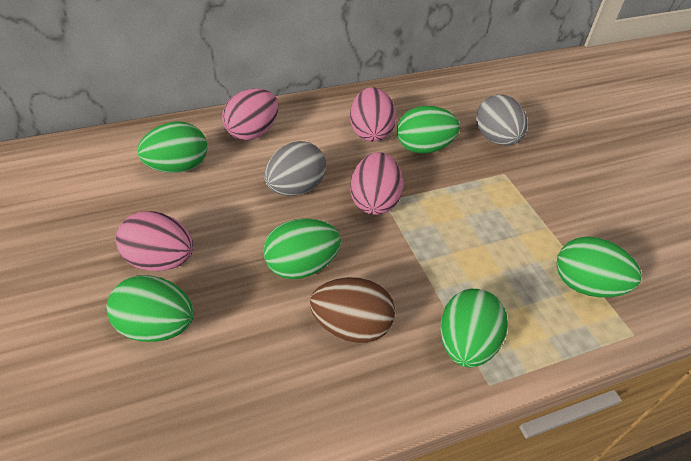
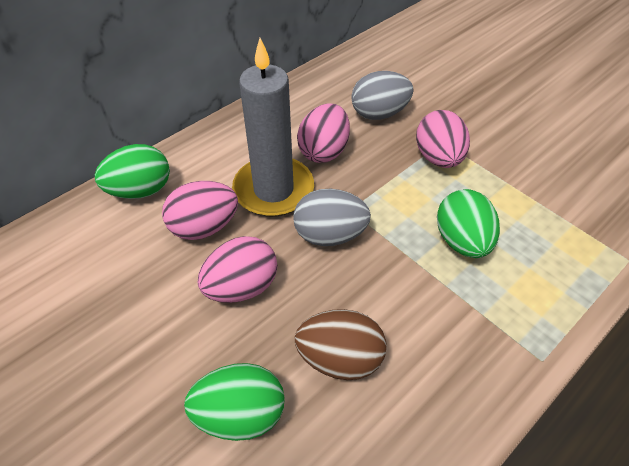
green egg: 6 -> 3
grey candle: 0 -> 1

